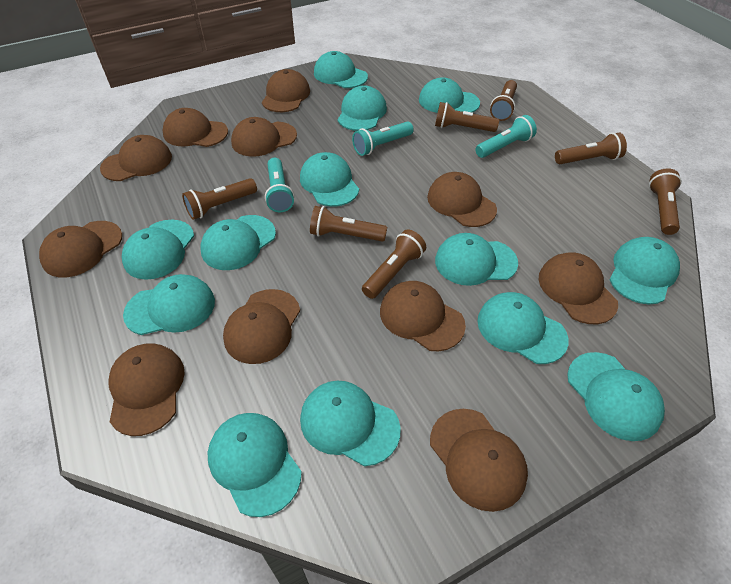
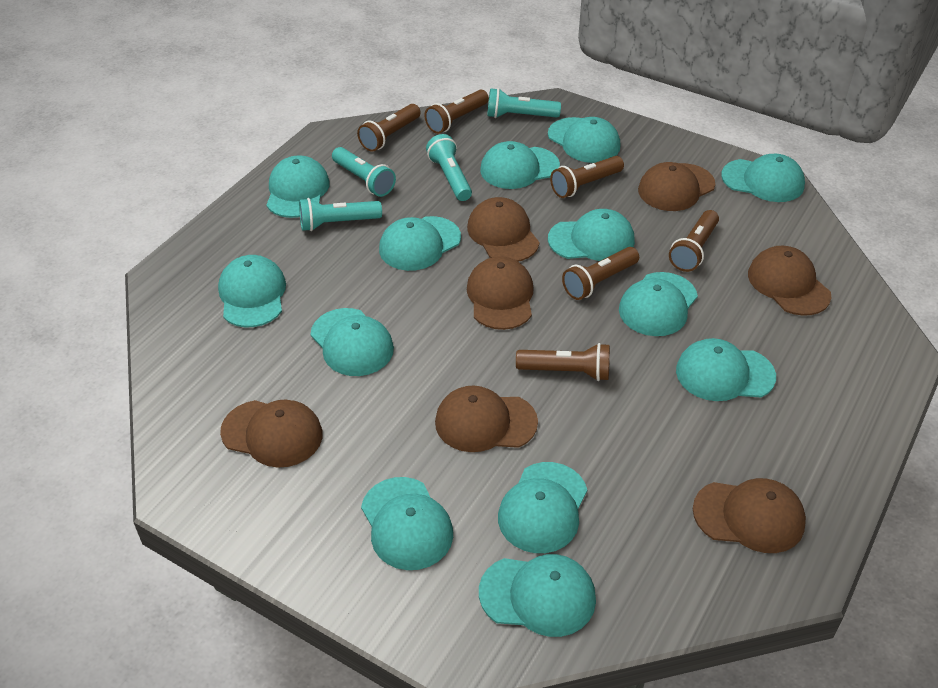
brown cap: 11 -> 7
brown flashlight: 7 -> 6
turquoise flashlight: 3 -> 4

